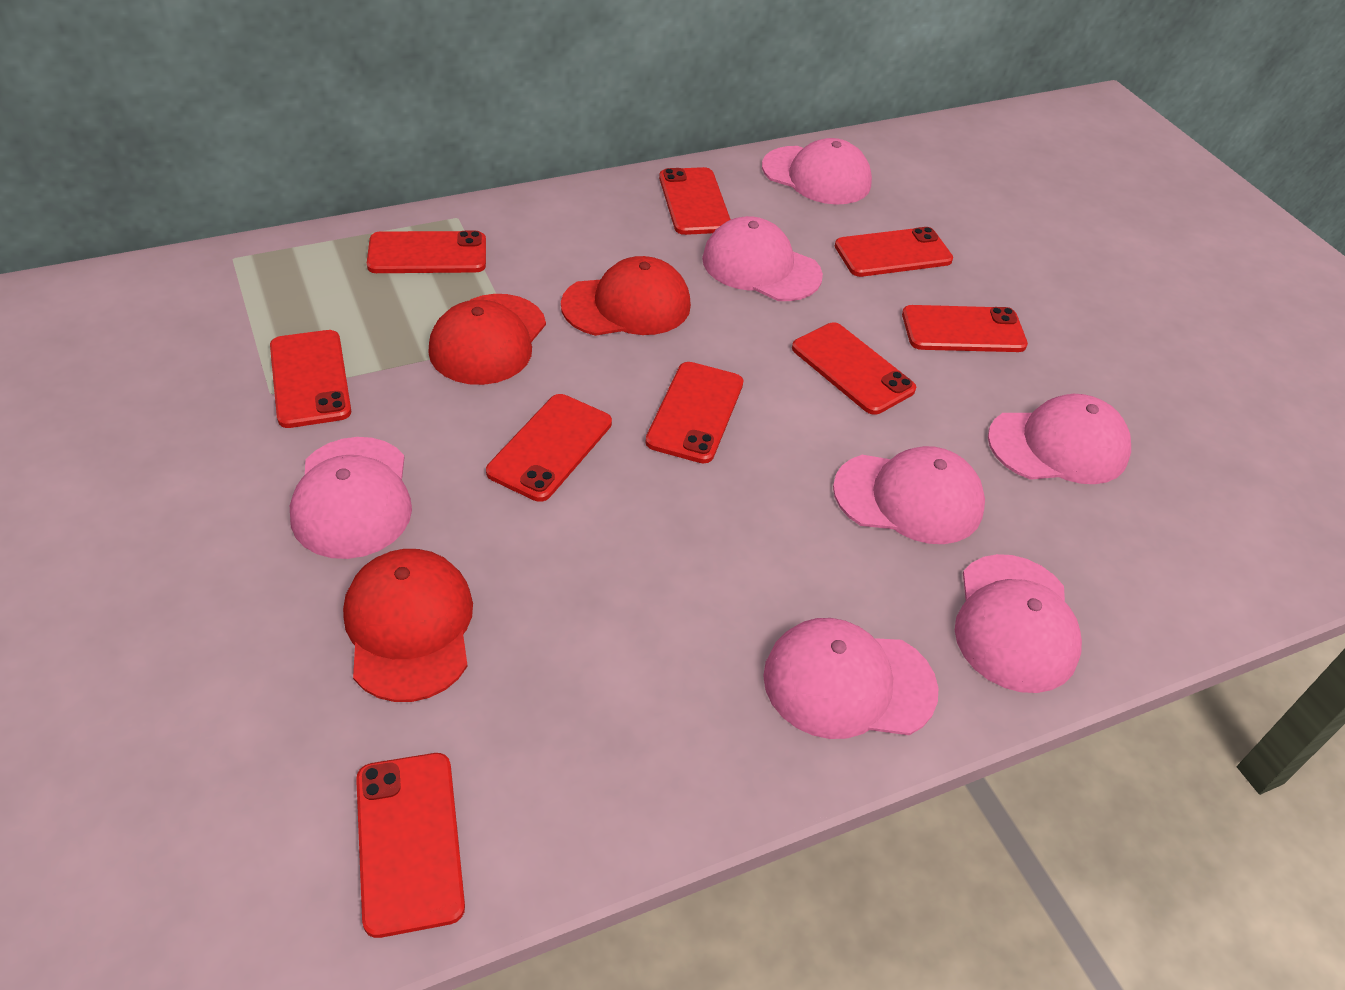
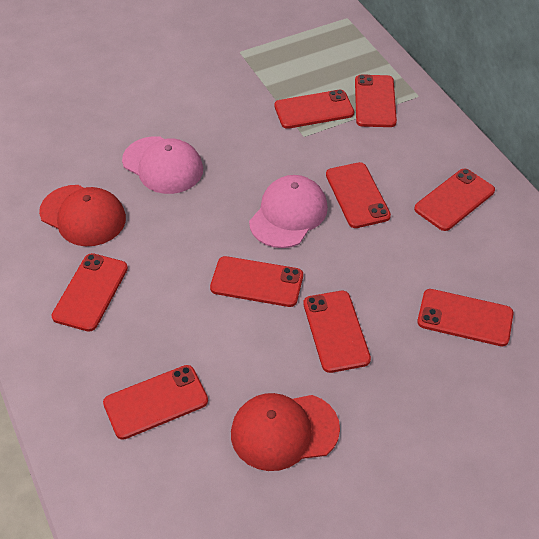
pink cap: 7 -> 2
red cap: 3 -> 2

